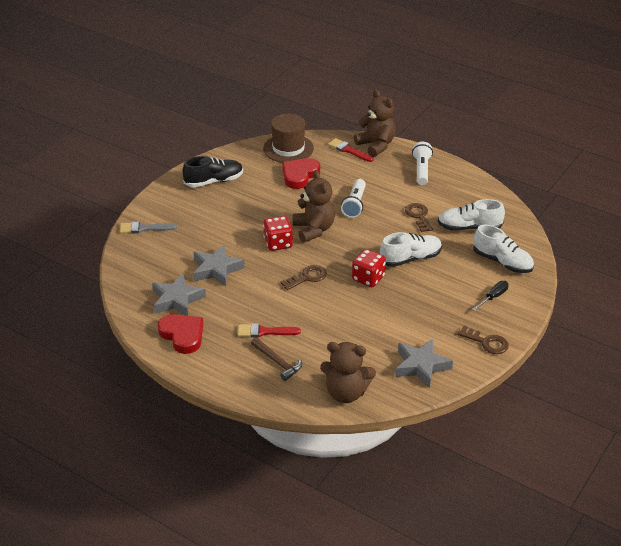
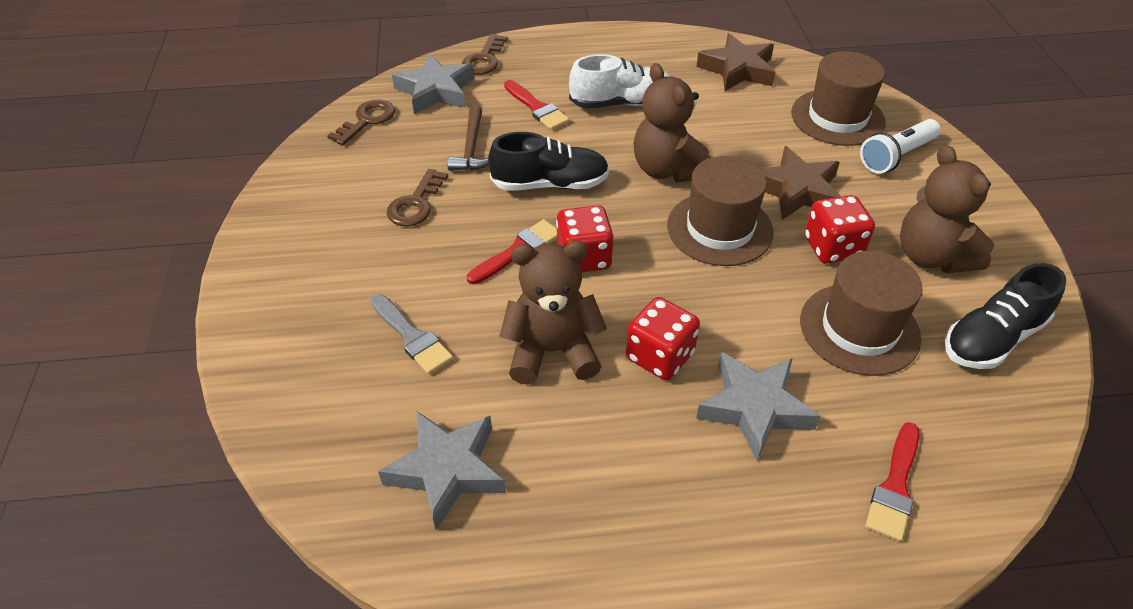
black screwdriver: 1 -> 0
black shoe: 1 -> 2
brown hat: 1 -> 3
brown star: 0 -> 2
red brush: 2 -> 3
red dice: 2 -> 3
red heart: 2 -> 0
white flashlight: 2 -> 1
white shoe: 3 -> 1

